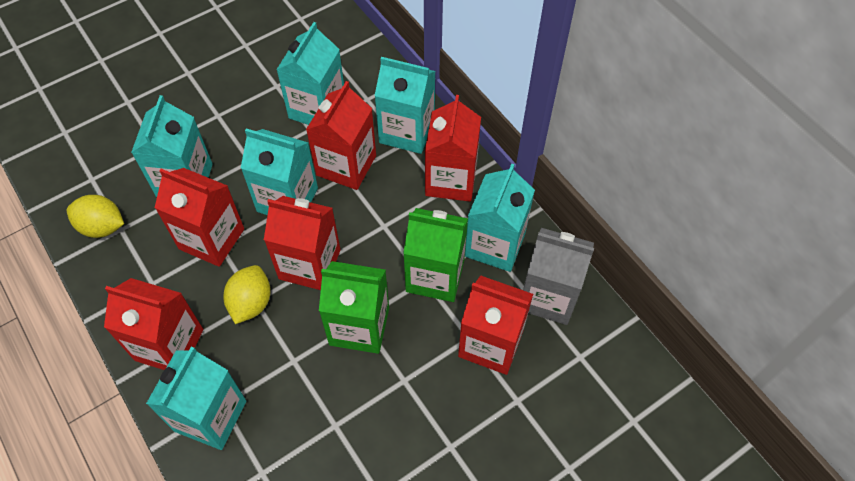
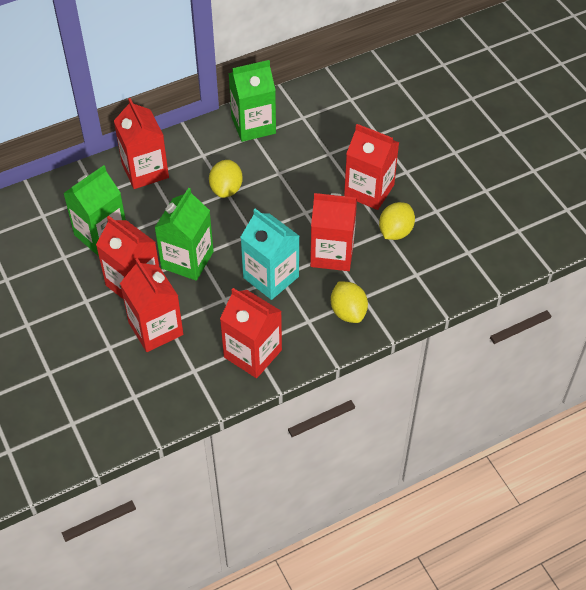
green carton: 2 -> 3
grey carton: 1 -> 0
turquoise carton: 6 -> 1
yellow lemon: 2 -> 3

